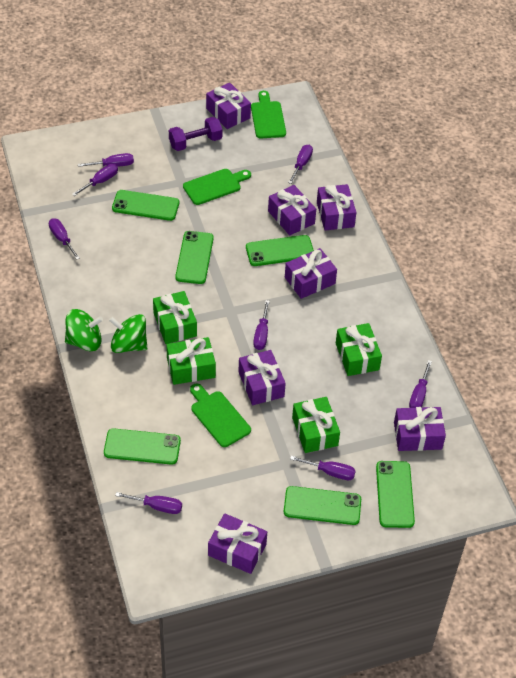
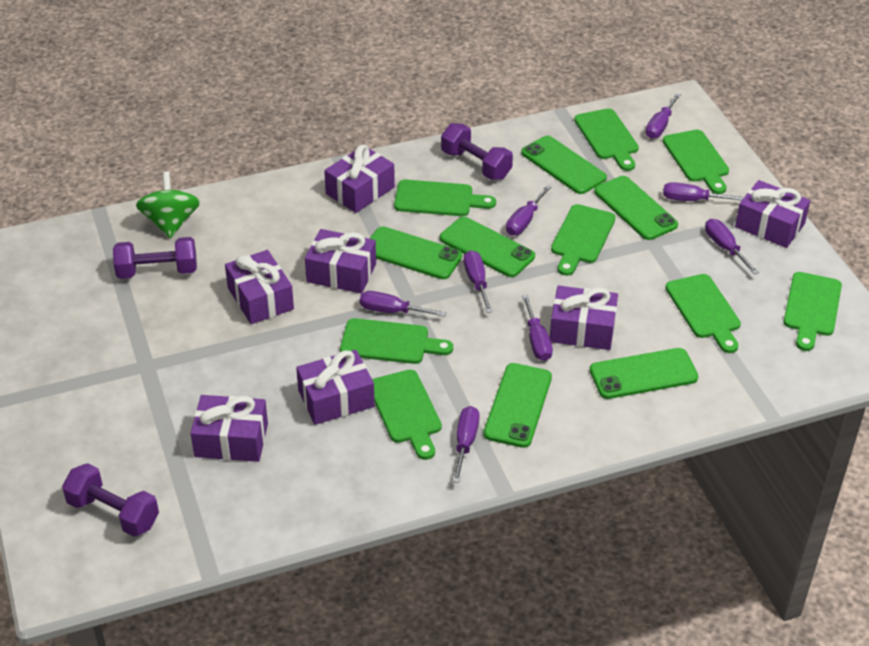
green cutting board: 3 -> 8
green gift: 4 -> 0
green spinning top: 2 -> 1
purple dumbbell: 1 -> 3

